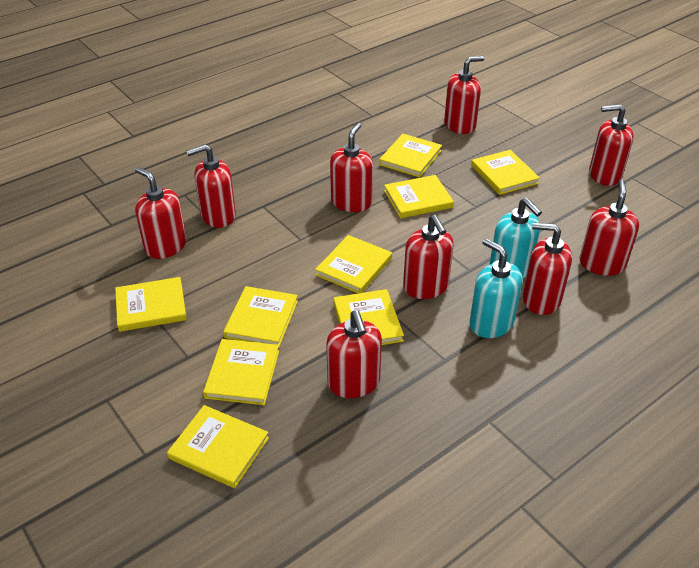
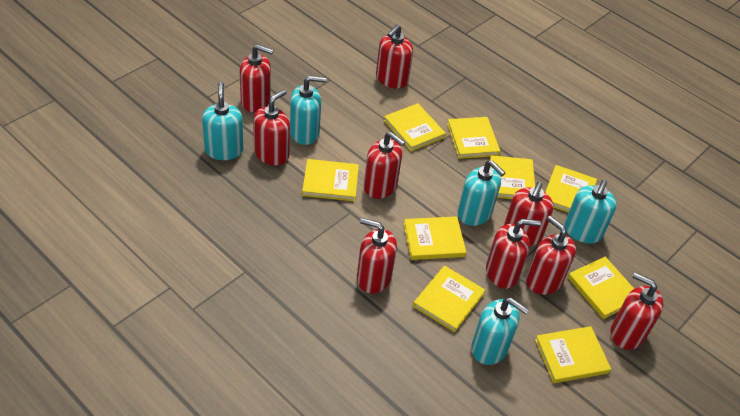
turquoise soap dispenser: 2 -> 5

